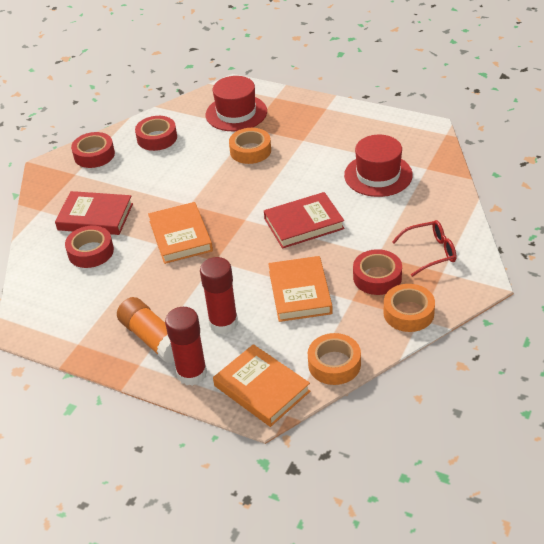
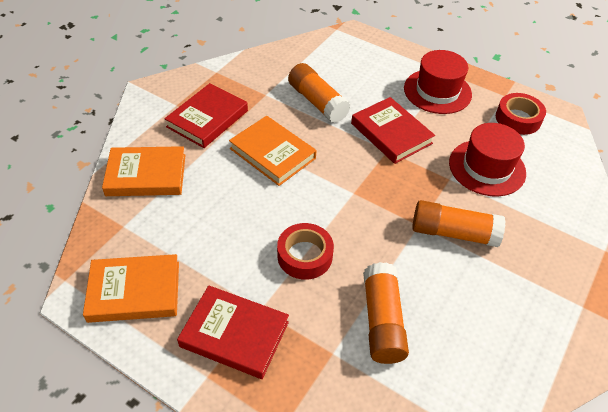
orange glue stick: 1 -> 3
orange tape: 3 -> 0
red book: 2 -> 3
red glasses: 1 -> 0
red glue stick: 2 -> 0
red tape: 4 -> 2

